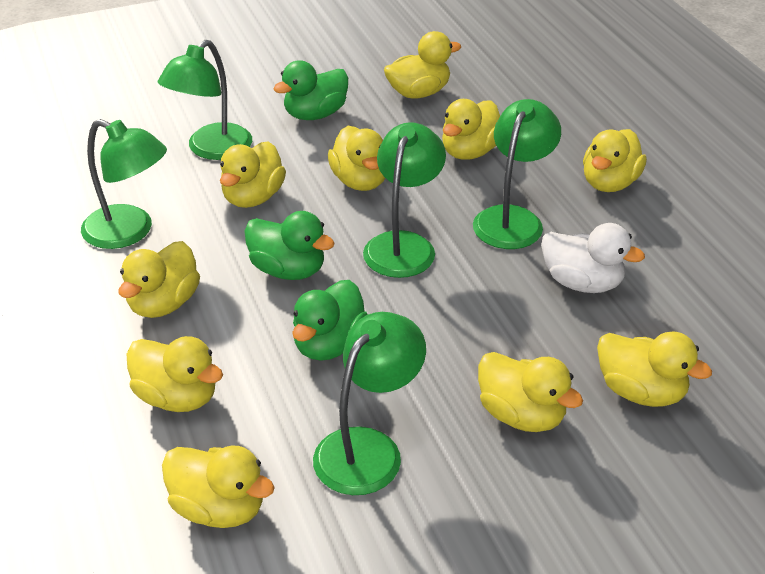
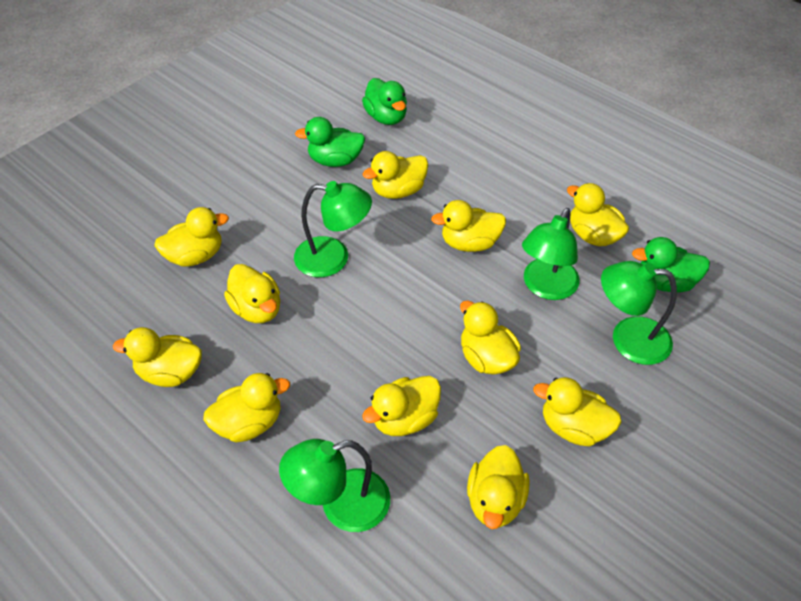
green lamp: 5 -> 4
white duck: 1 -> 0
yellow duck: 10 -> 11

